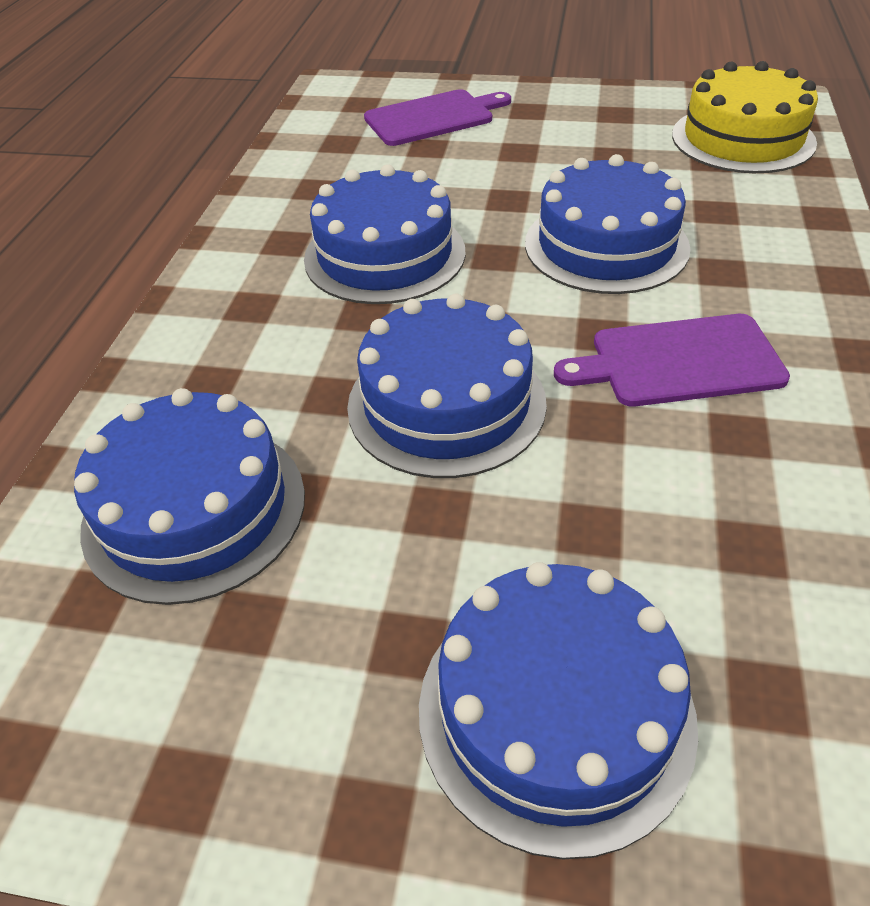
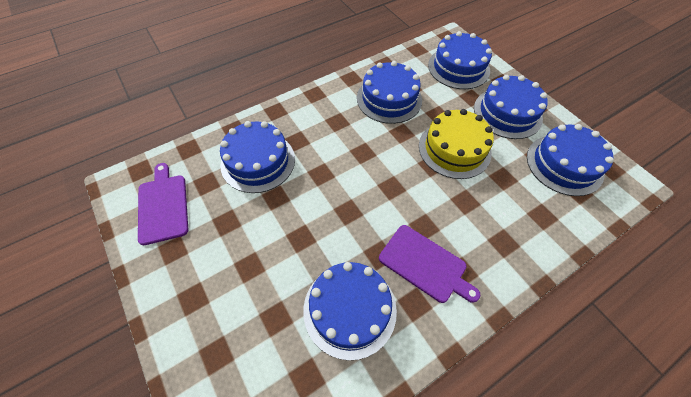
blue cake: 5 -> 6

